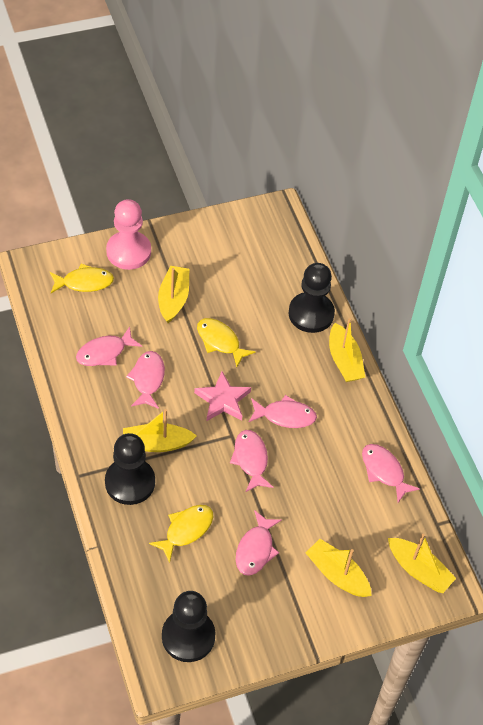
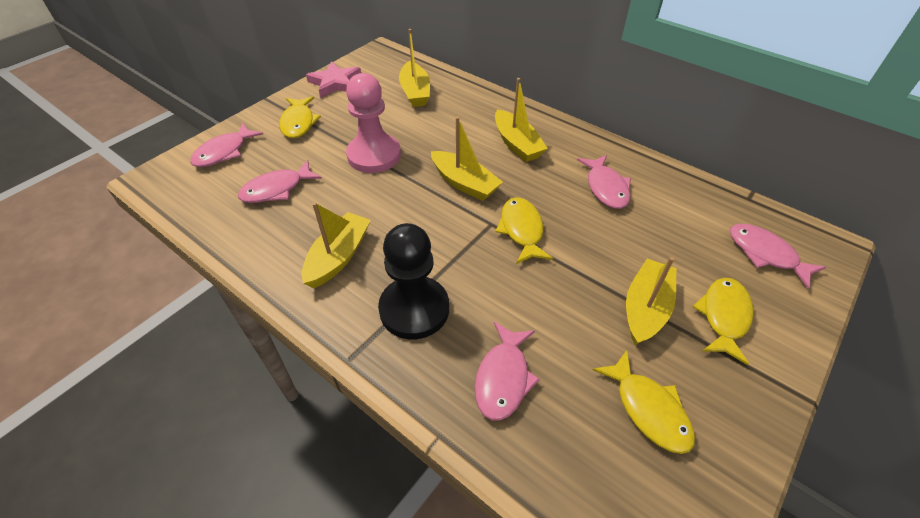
black pawn: 3 -> 1
pink fish: 6 -> 5
yellow fish: 3 -> 4

